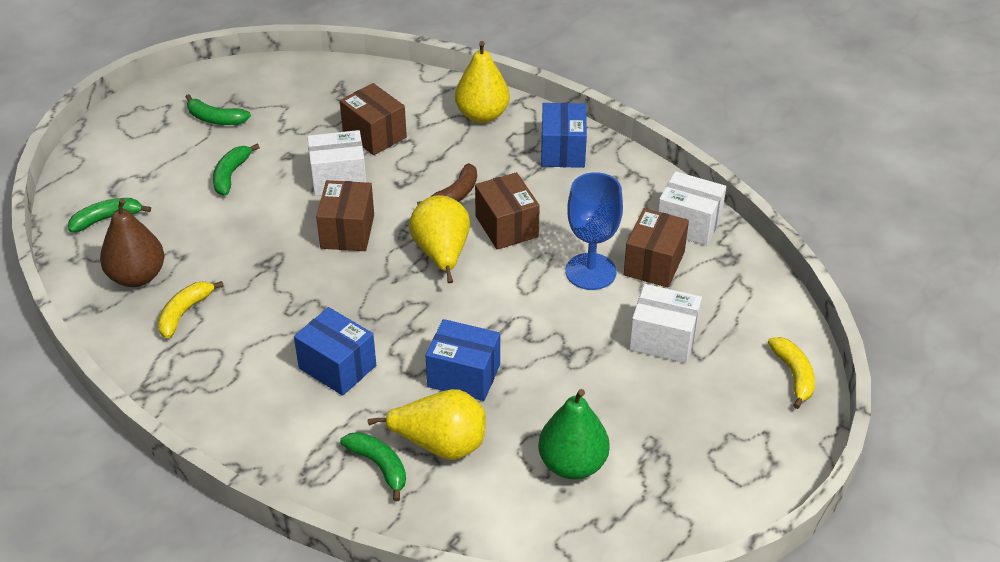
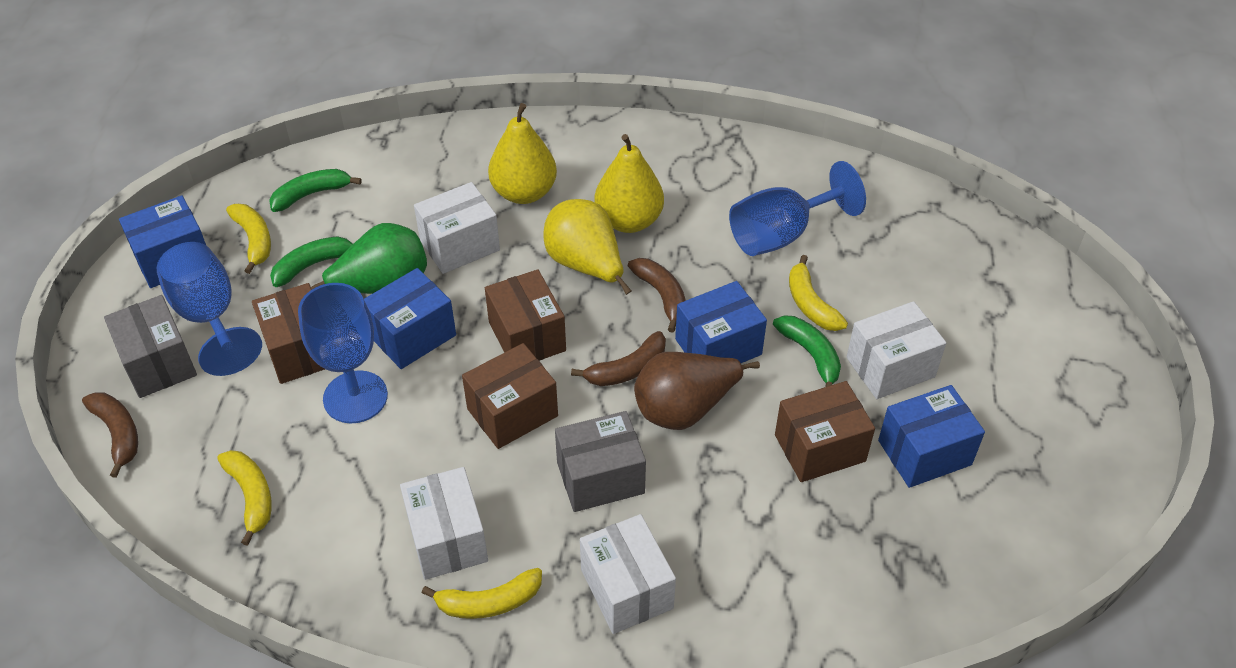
blue box: 3 -> 4
blue goblet: 1 -> 3
brown banana: 1 -> 3
green banana: 4 -> 3
grey box: 0 -> 2
white box: 3 -> 4
yellow banana: 2 -> 4

